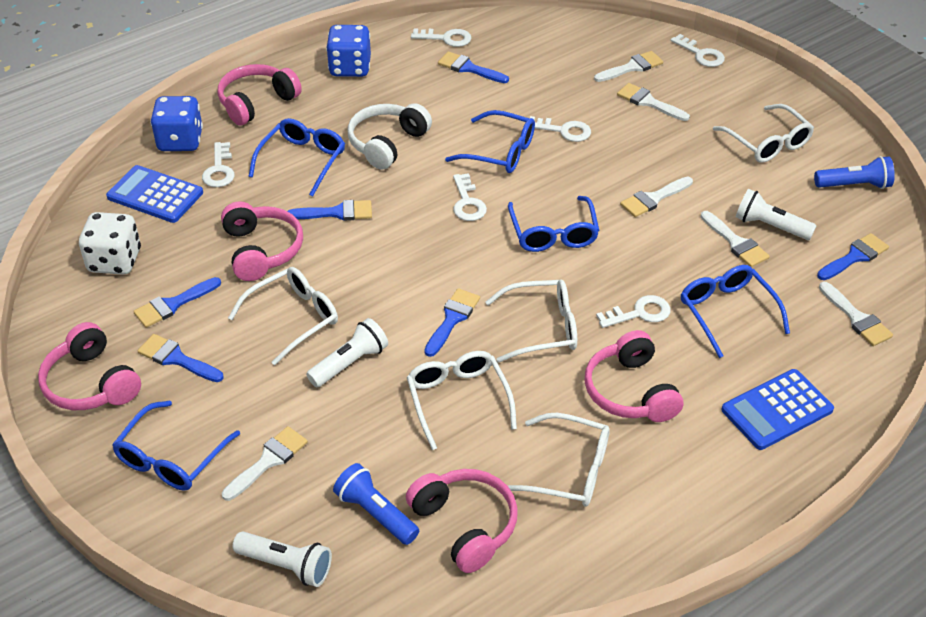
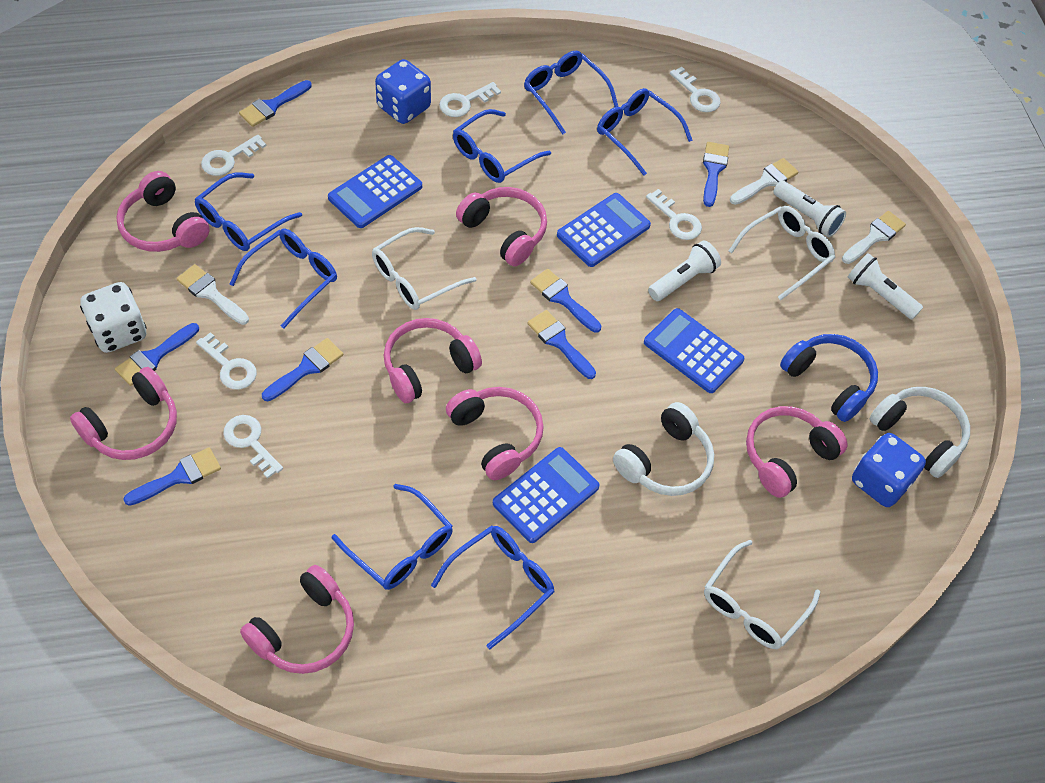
blue brush: 6 -> 7
blue calculator: 2 -> 4
blue flashlight: 2 -> 0
blue glasses: 5 -> 7
blue headphones: 0 -> 1
pink headphones: 5 -> 7
white brush: 6 -> 3
white glasses: 5 -> 3
white headphones: 1 -> 2

